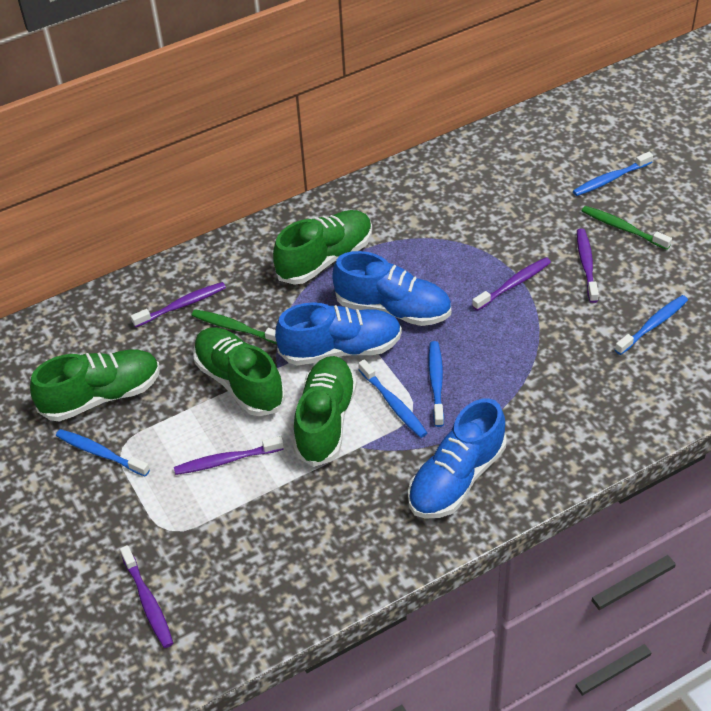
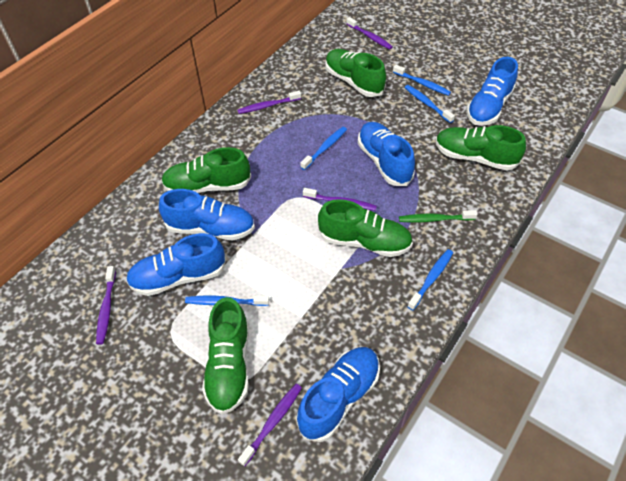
blue shoe: 3 -> 5
green shoe: 4 -> 5
green toothbrush: 2 -> 1

